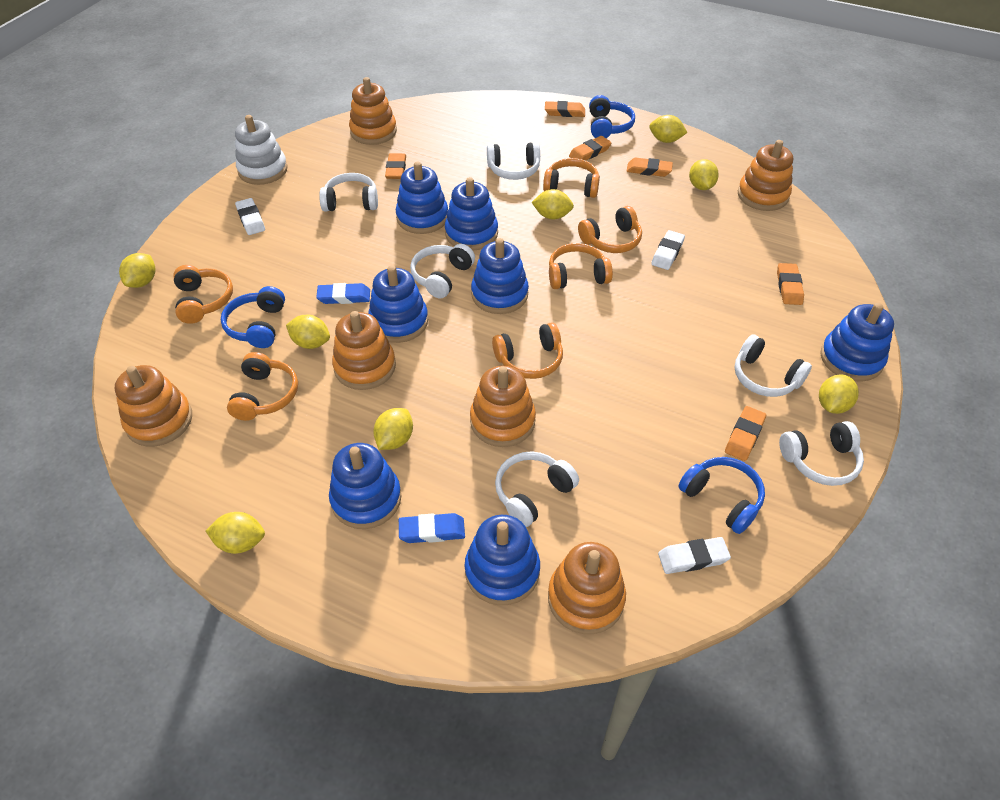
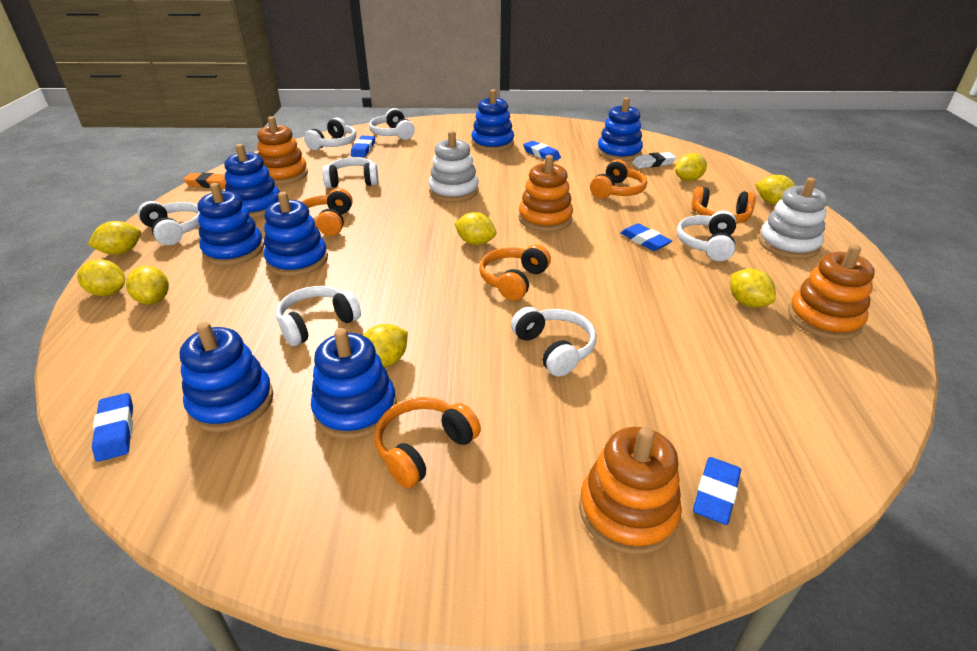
blue eraser: 2 -> 5
blue headphones: 3 -> 0
orange eraser: 6 -> 1
orange headphones: 6 -> 5
orange stacking toy: 6 -> 4
white eraser: 3 -> 1
white headphones: 6 -> 7
white stacking toy: 1 -> 2

